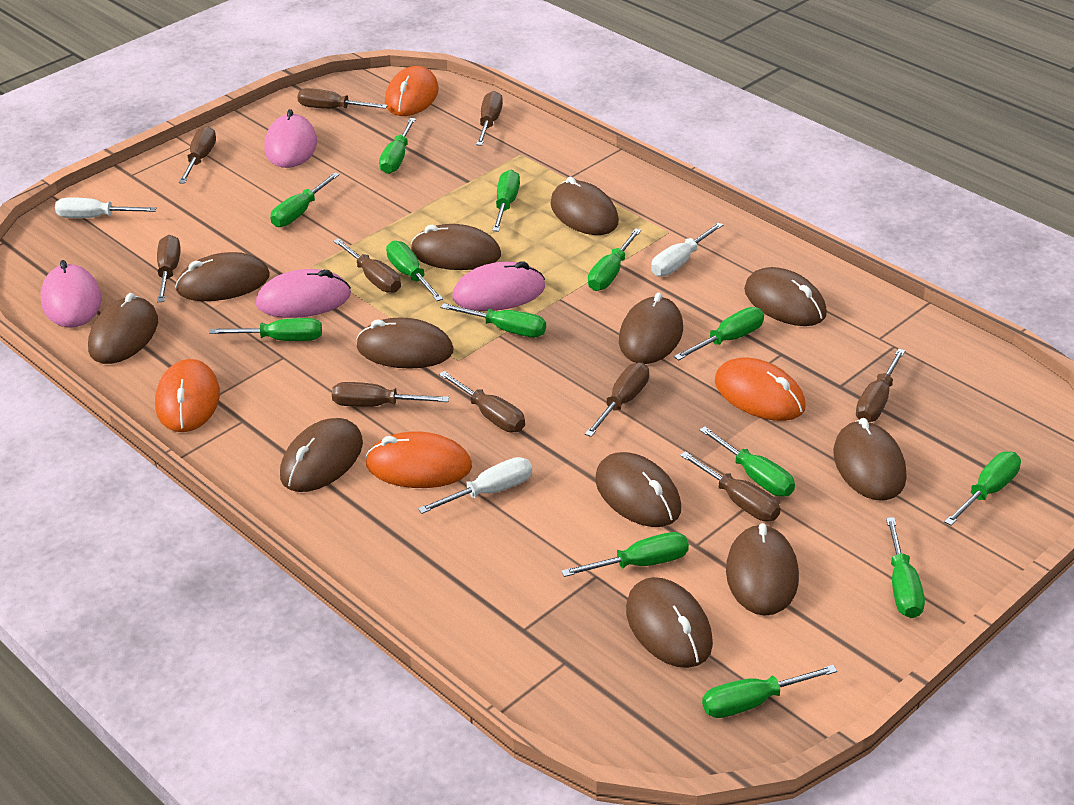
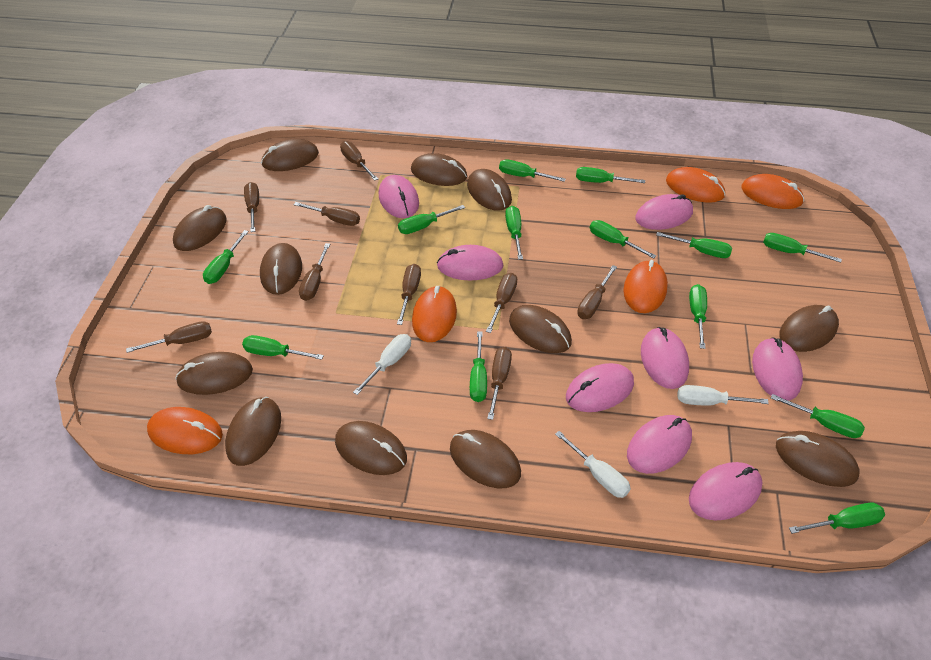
brown screwdriver: 10 -> 9
orange mouse: 4 -> 5
pink mouse: 4 -> 8

